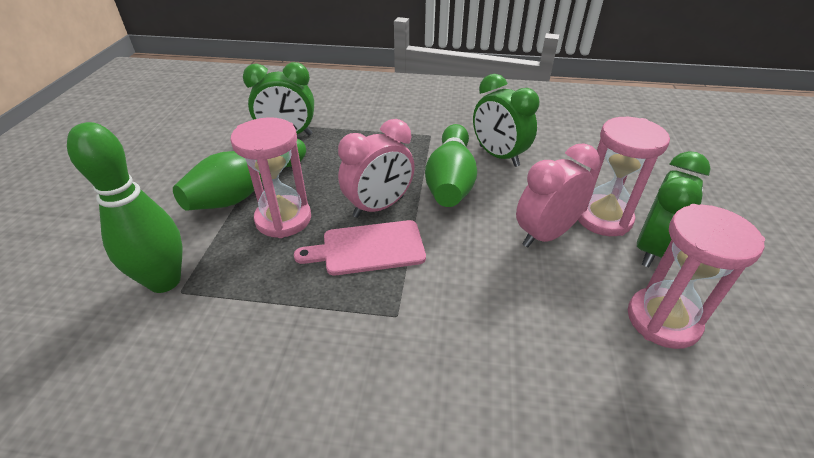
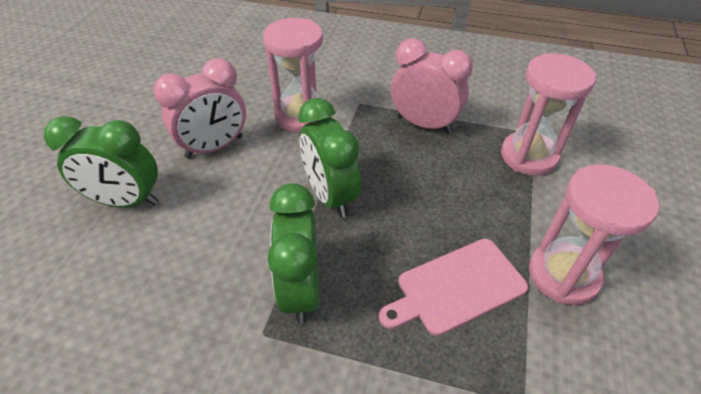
green bowling pin: 3 -> 0

